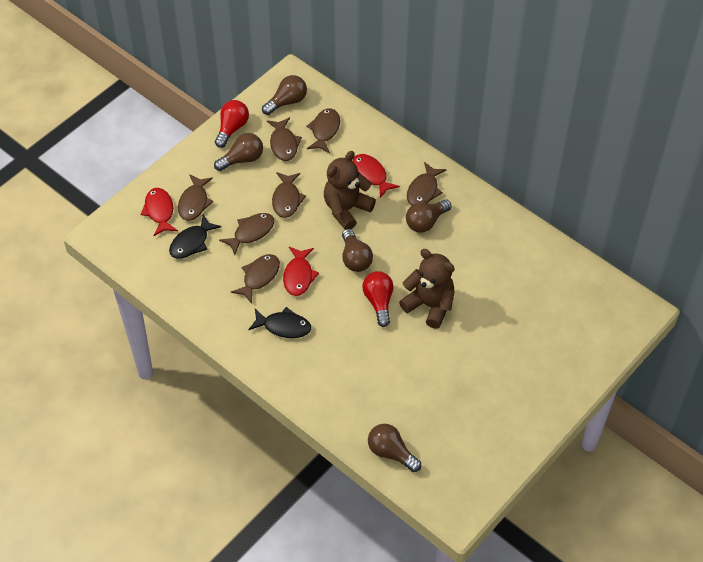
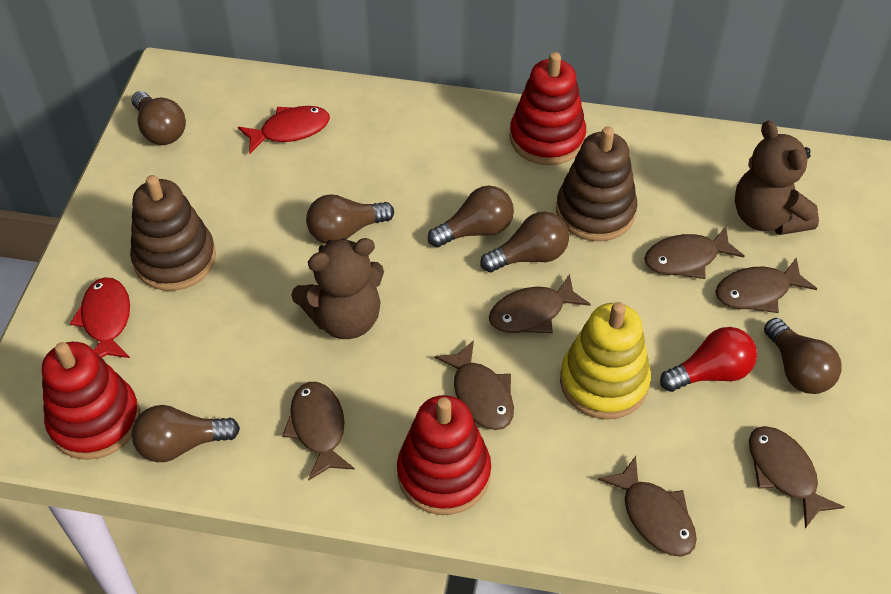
black fish: 2 -> 0
brown light bulb: 5 -> 6
brown stacking toy: 0 -> 2
red fish: 3 -> 2
red light bulb: 2 -> 1
red stacking toy: 0 -> 3
yellow stacking toy: 0 -> 1

